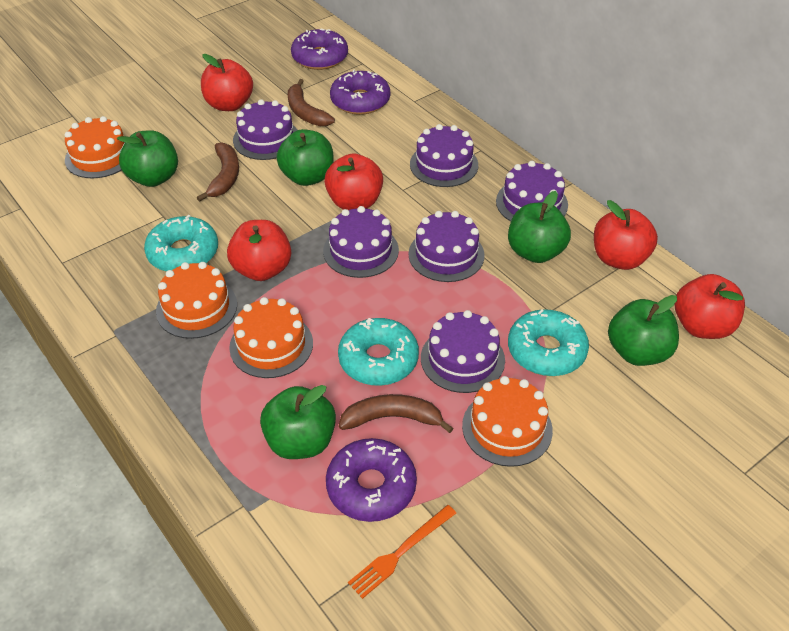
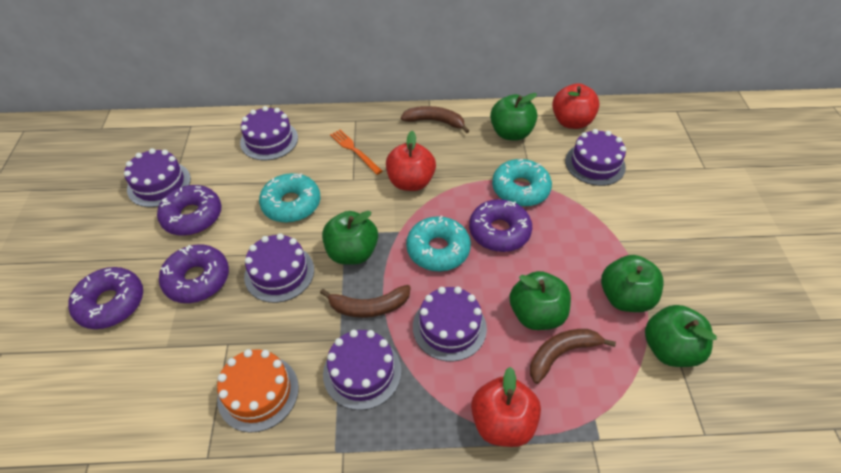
orange cake: 4 -> 1
purple donut: 3 -> 4
red apple: 5 -> 3

